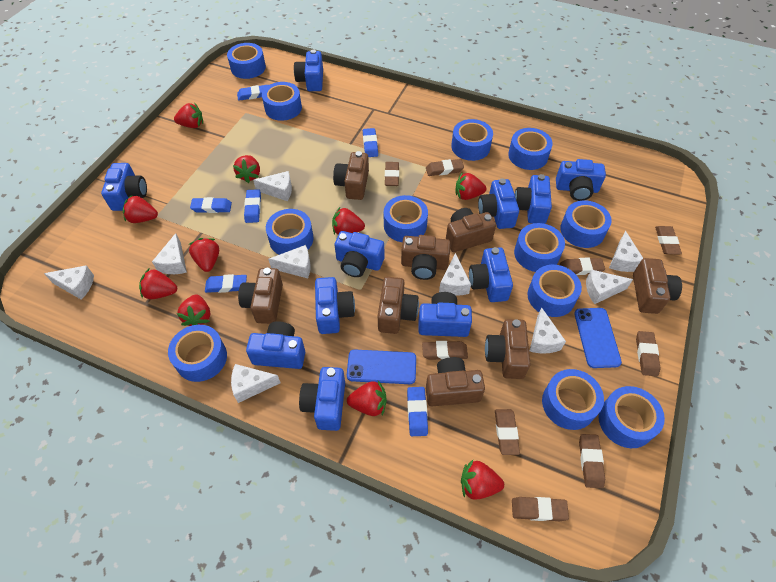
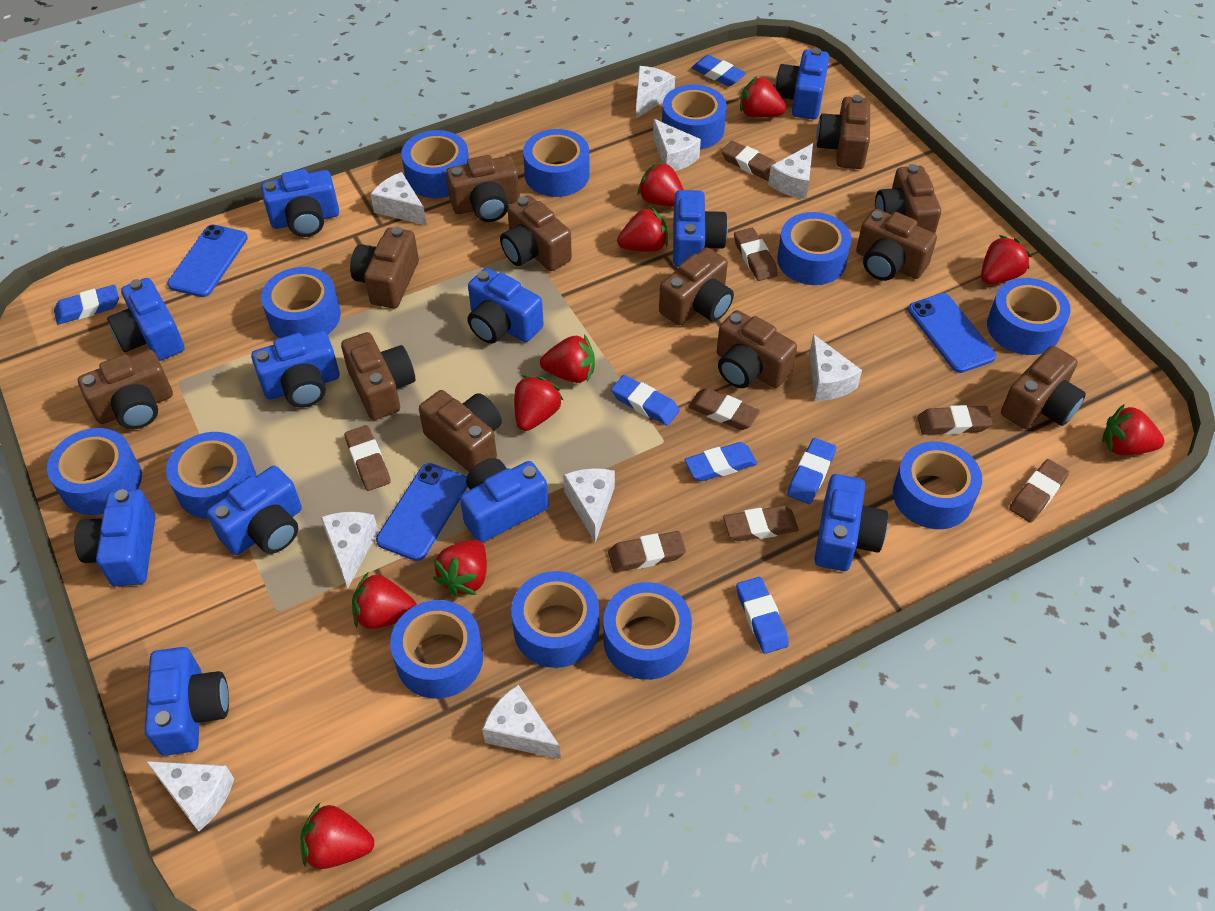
blue phone: 2 -> 3
brown camera: 8 -> 12
brown eraser: 9 -> 8

